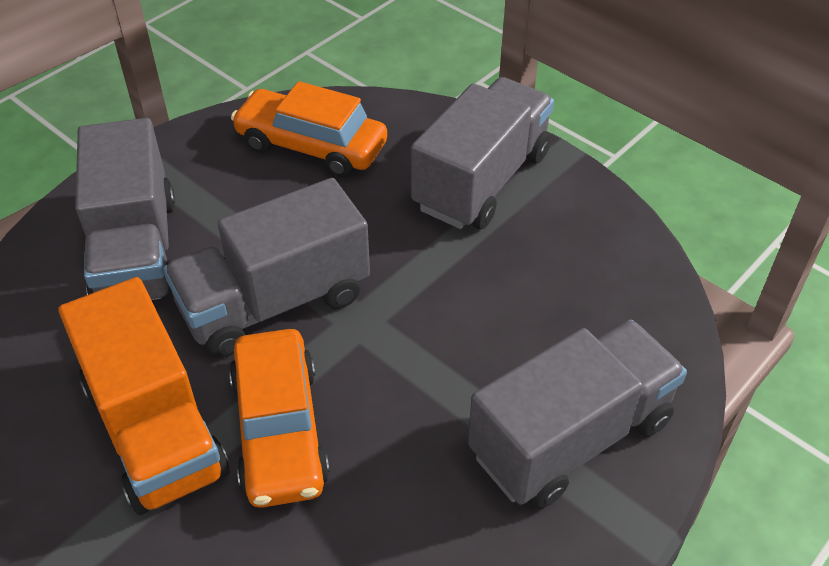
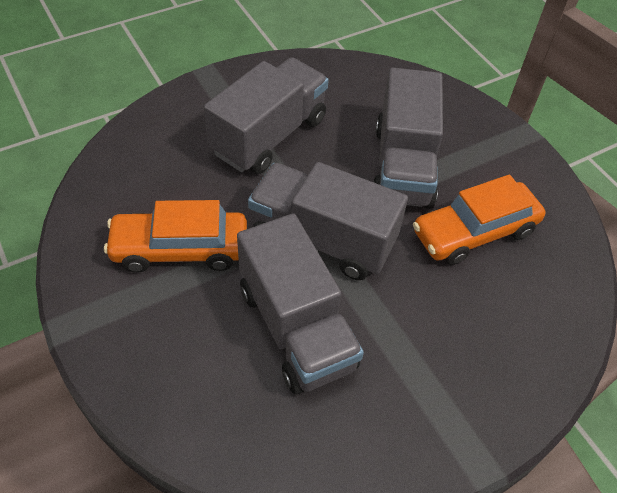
orange truck: 1 -> 0

